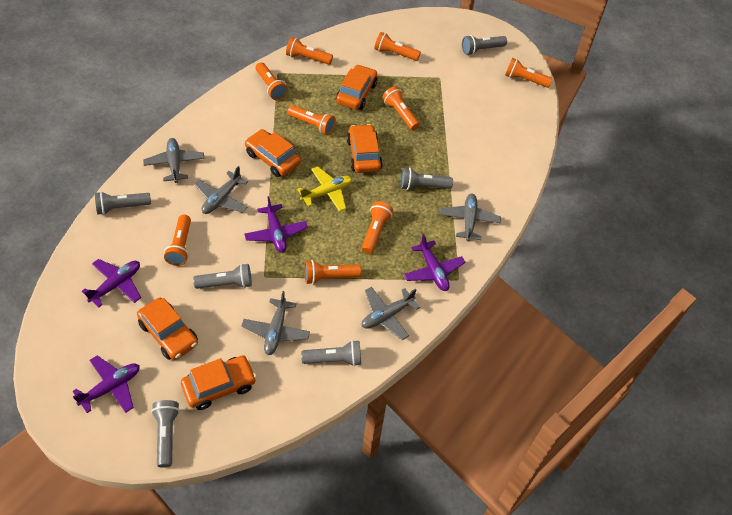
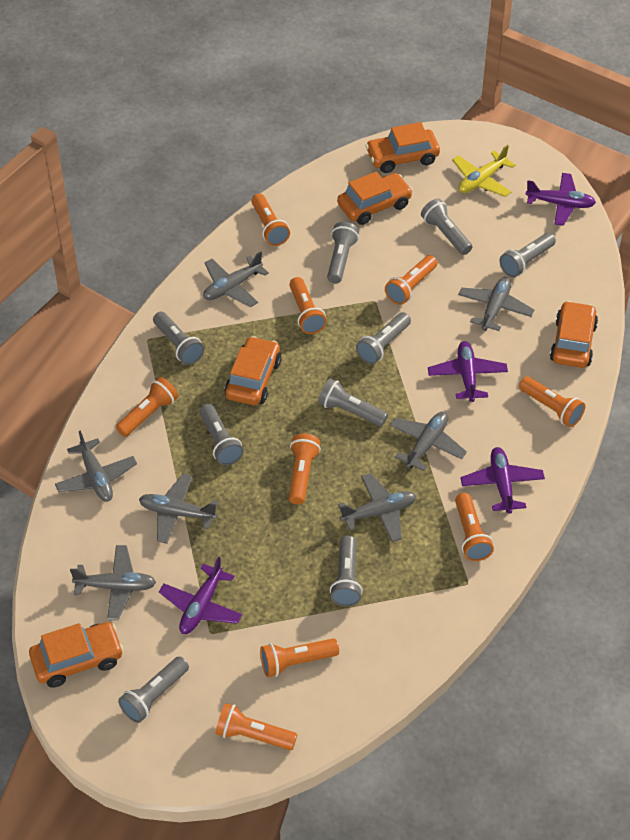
grey flashlight: 6 -> 9
grey plane: 5 -> 7

